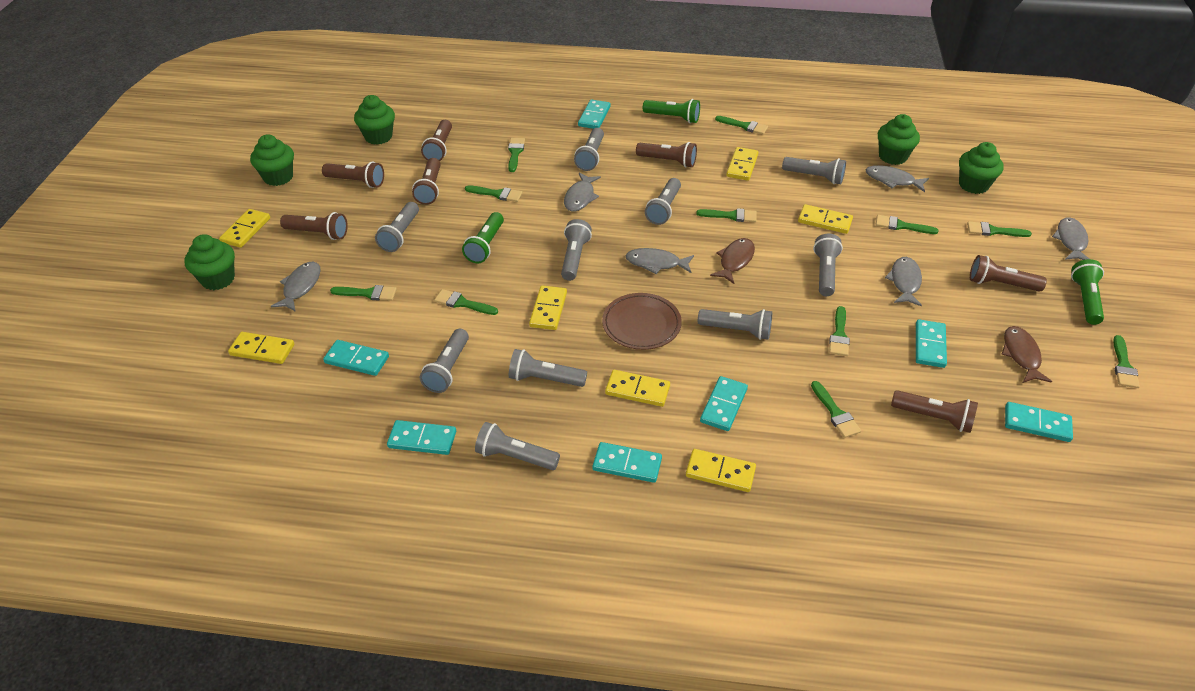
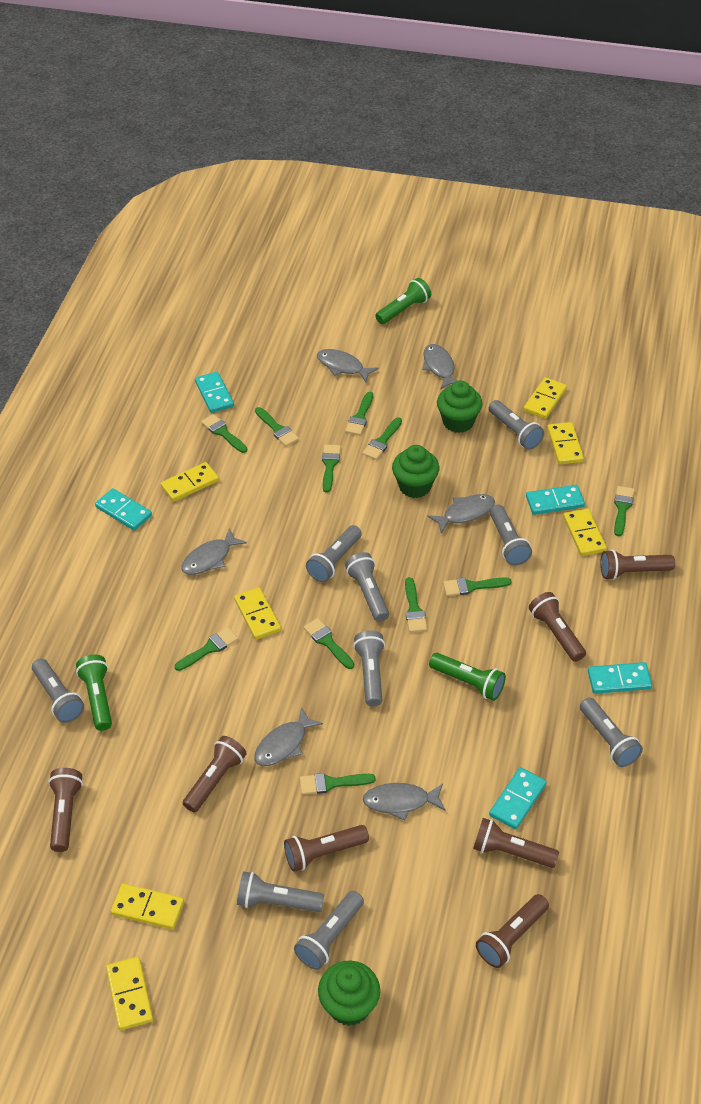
brown fish: 2 -> 0
brown plate: 1 -> 0
green cupcake: 5 -> 3
grey flashlight: 10 -> 9
turquoise domino: 7 -> 5

